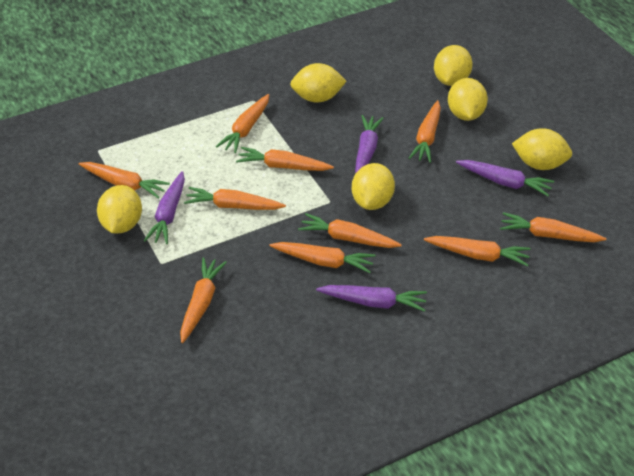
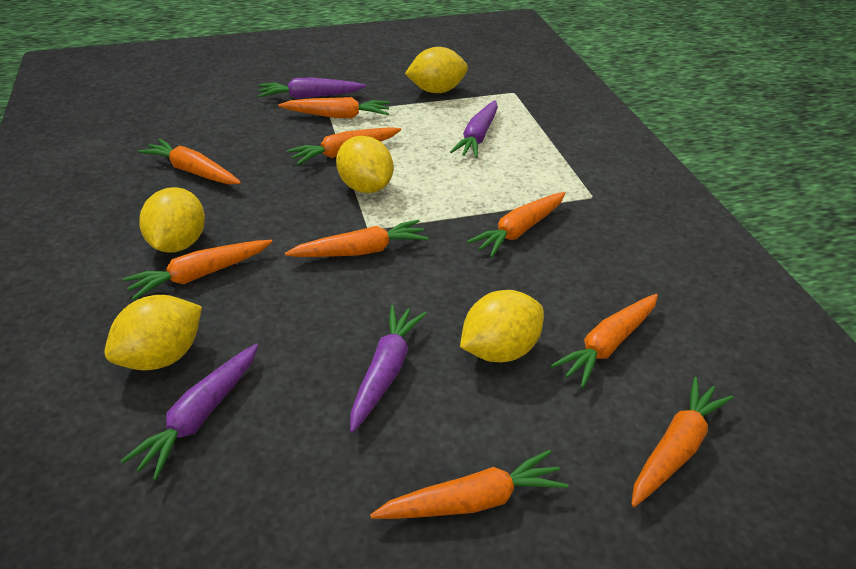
orange carrot: 10 -> 9
yellow lemon: 6 -> 5

